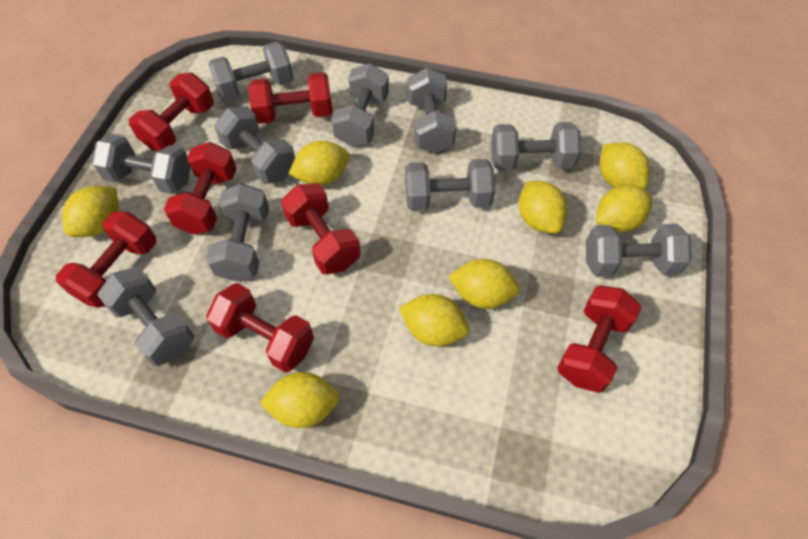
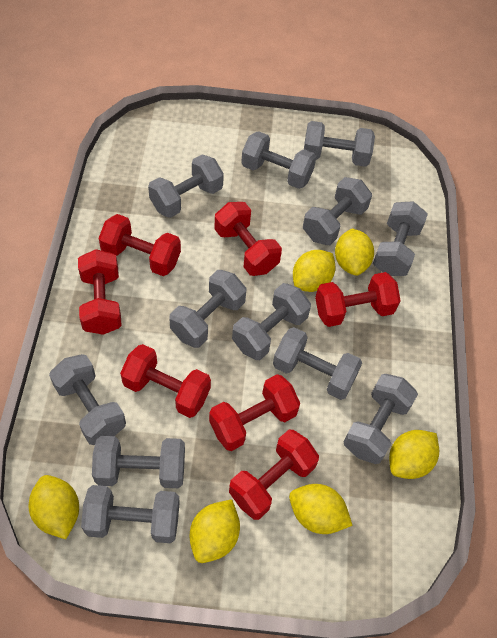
grey dumbbell: 10 -> 12
yellow lemon: 8 -> 6

